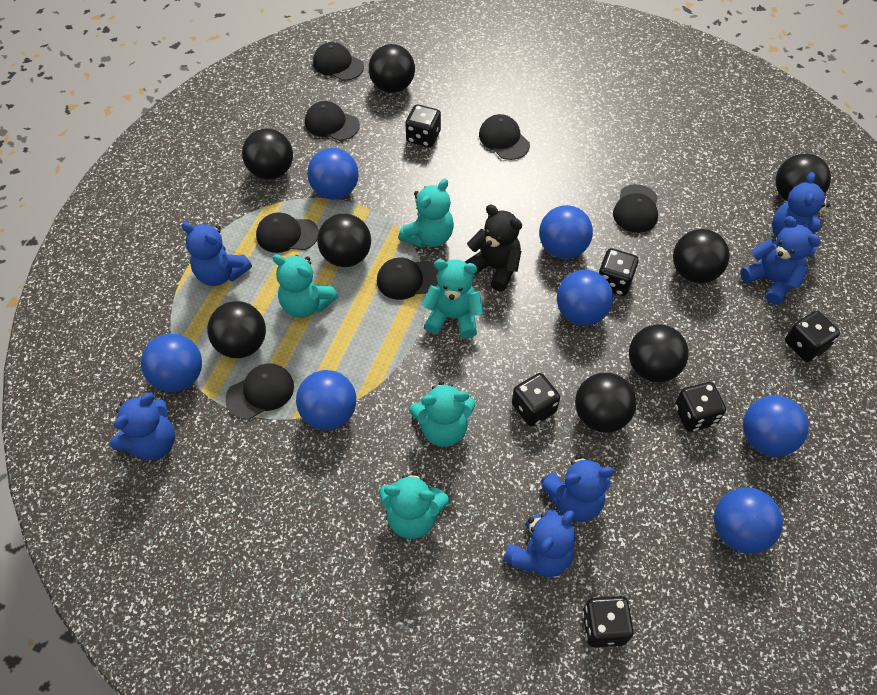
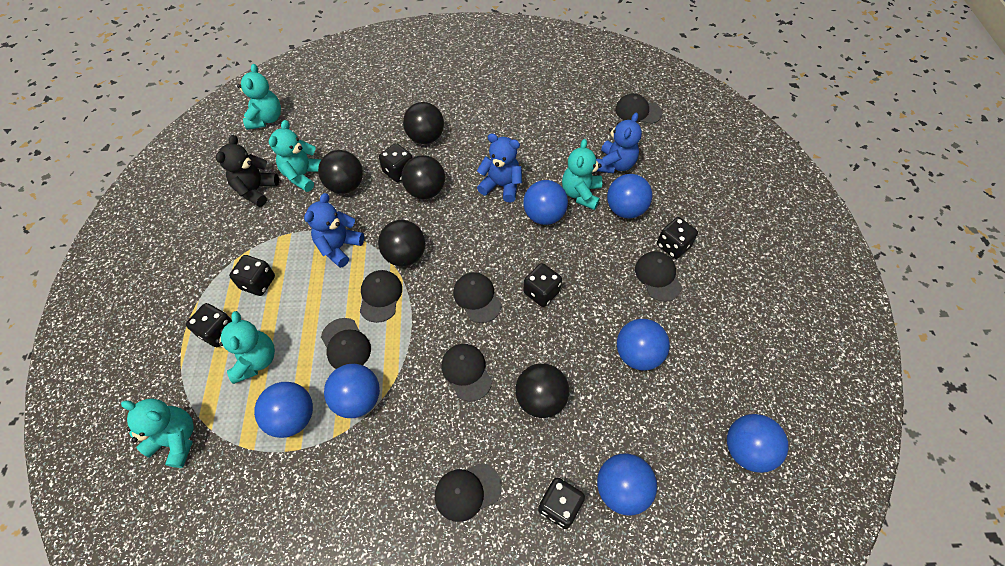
black ball: 8 -> 5
blue teddy bear: 6 -> 3

